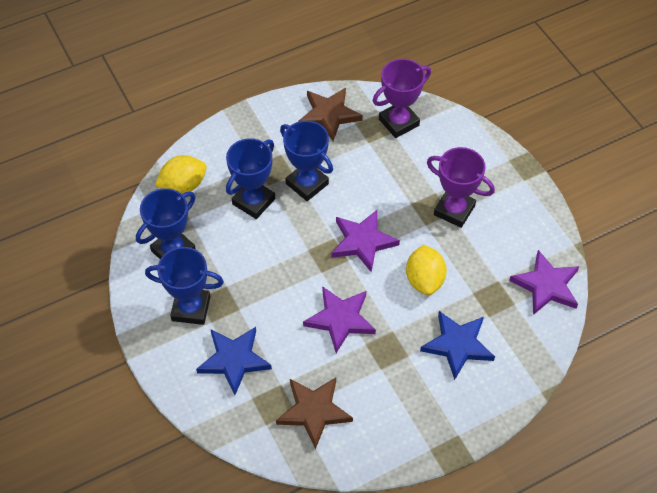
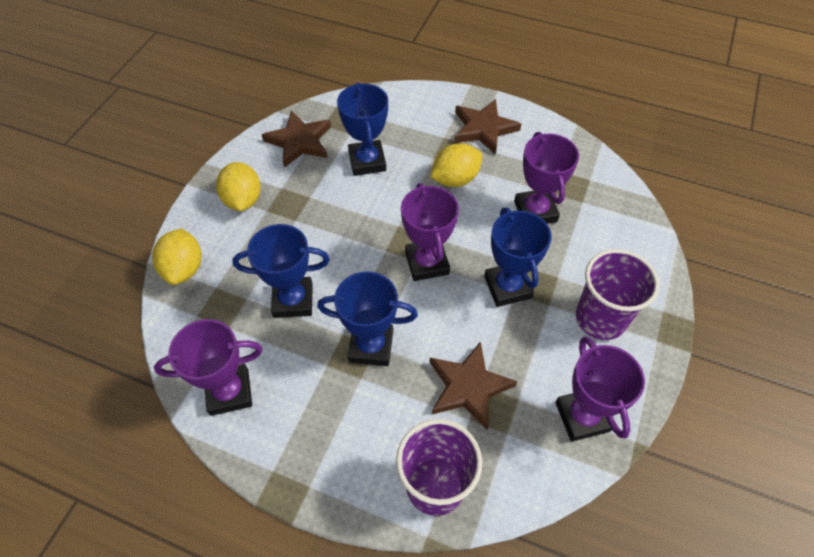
blue star: 2 -> 0
brown star: 2 -> 3
purple cup: 0 -> 2
purple star: 3 -> 0
purple trophy: 2 -> 4
yellow lemon: 2 -> 3

